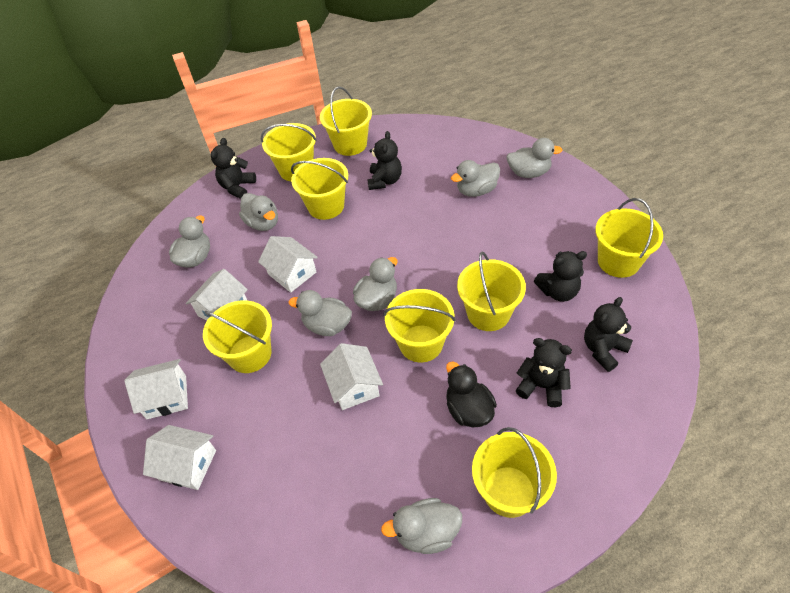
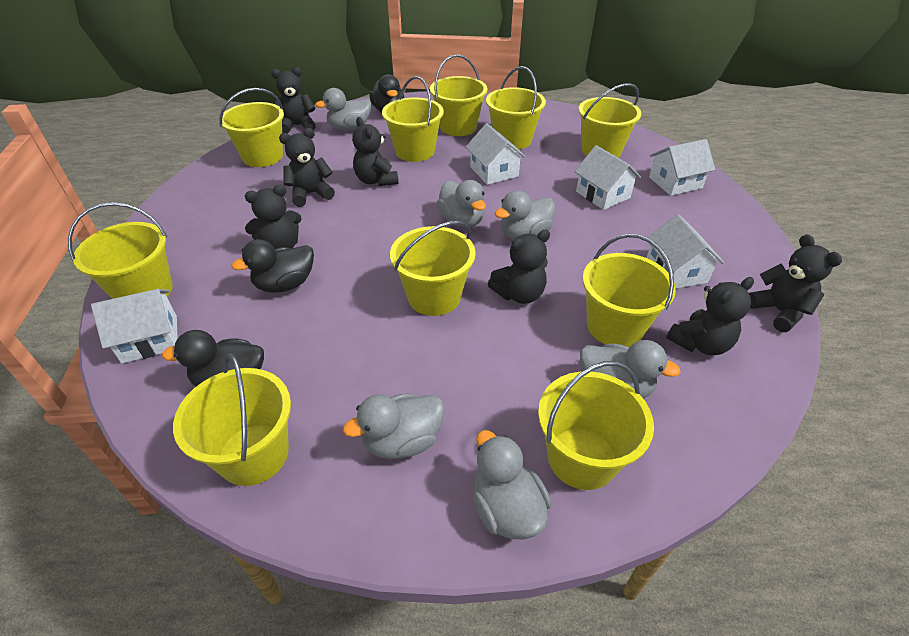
black duck: 1 -> 3
black teddy bear: 5 -> 7
grey duck: 7 -> 6
yellow bucket: 8 -> 10

